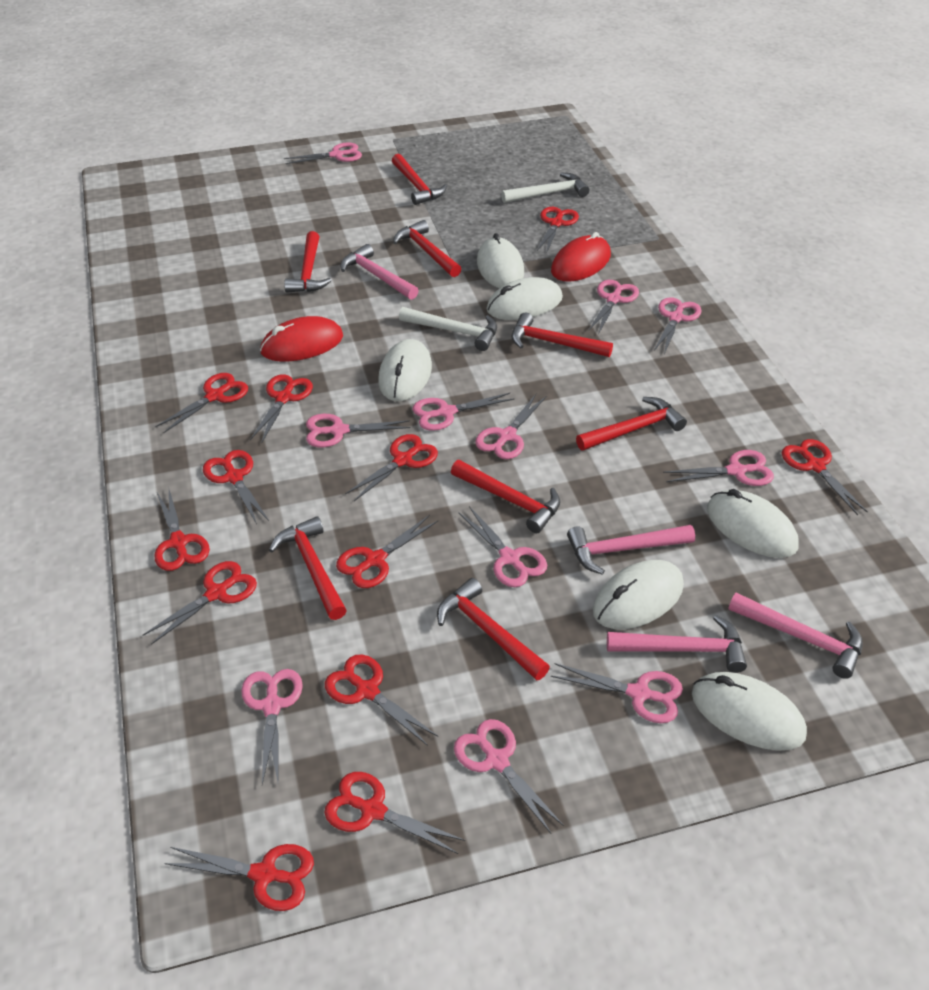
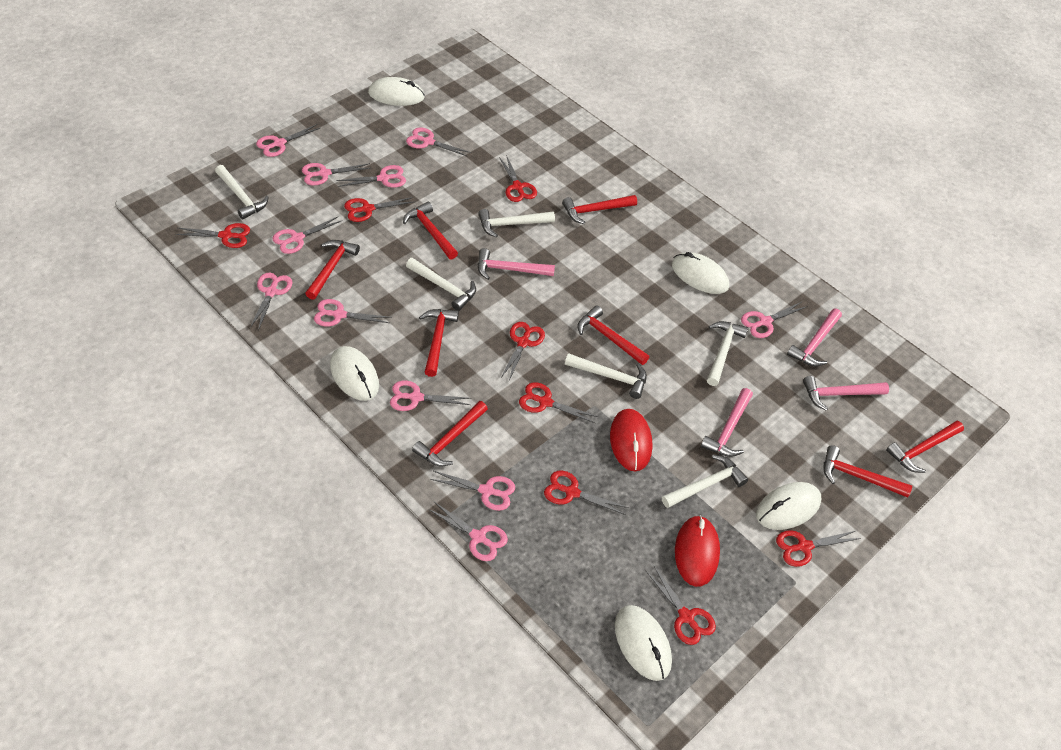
red scissors: 12 -> 8
white hammer: 2 -> 6
white mouse: 6 -> 5

